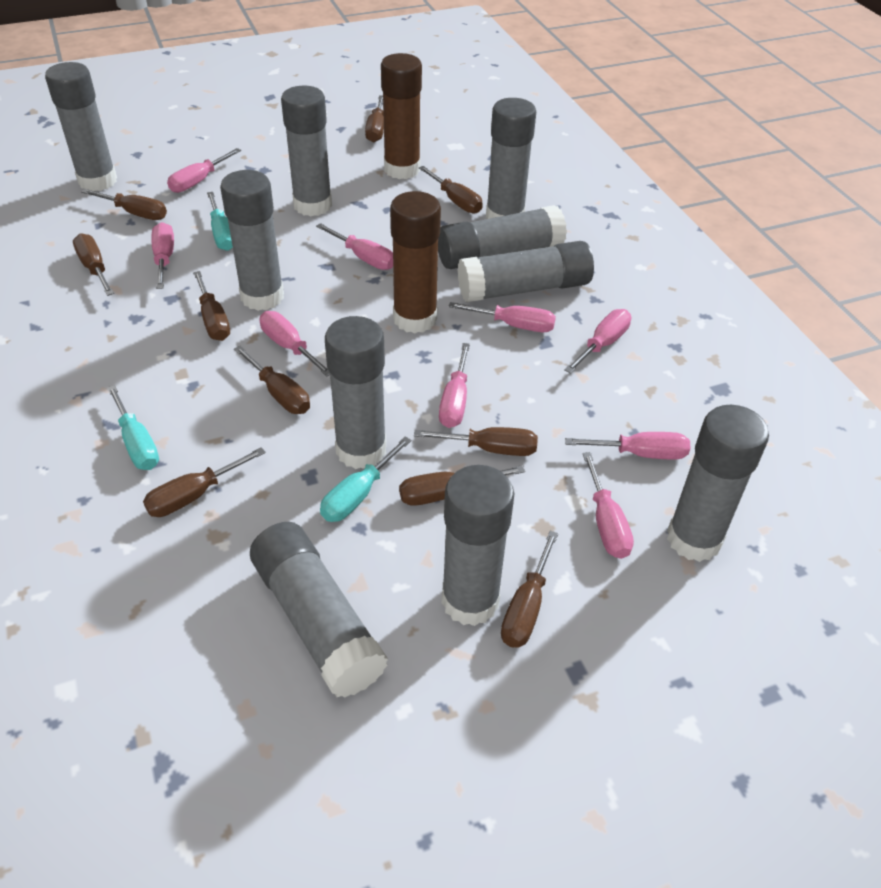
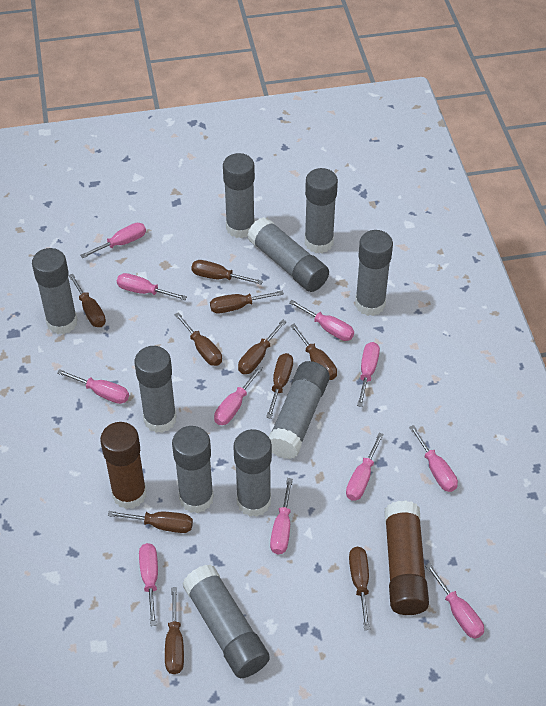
pink screwdriver: 9 -> 11
turquoise screwdriver: 3 -> 0

